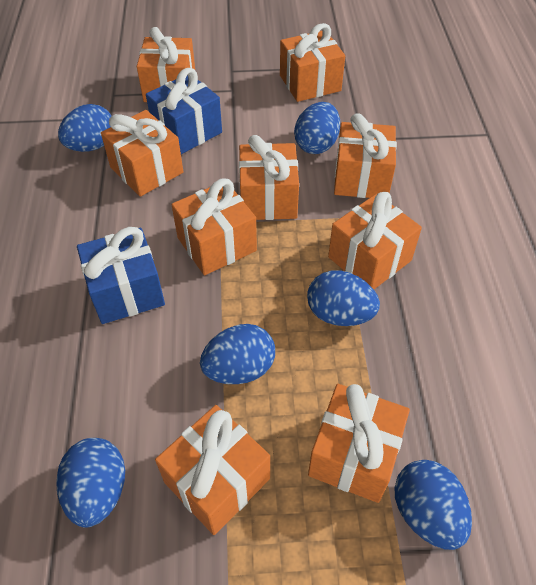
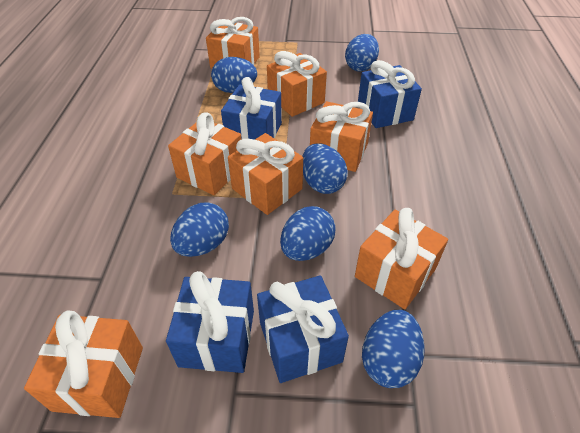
blue gift: 2 -> 4
orange gift: 9 -> 7

